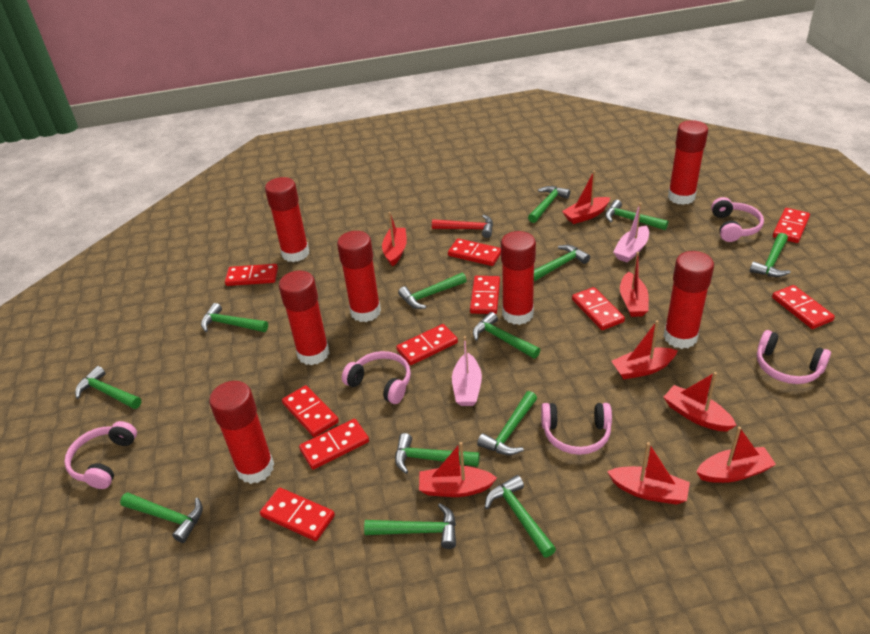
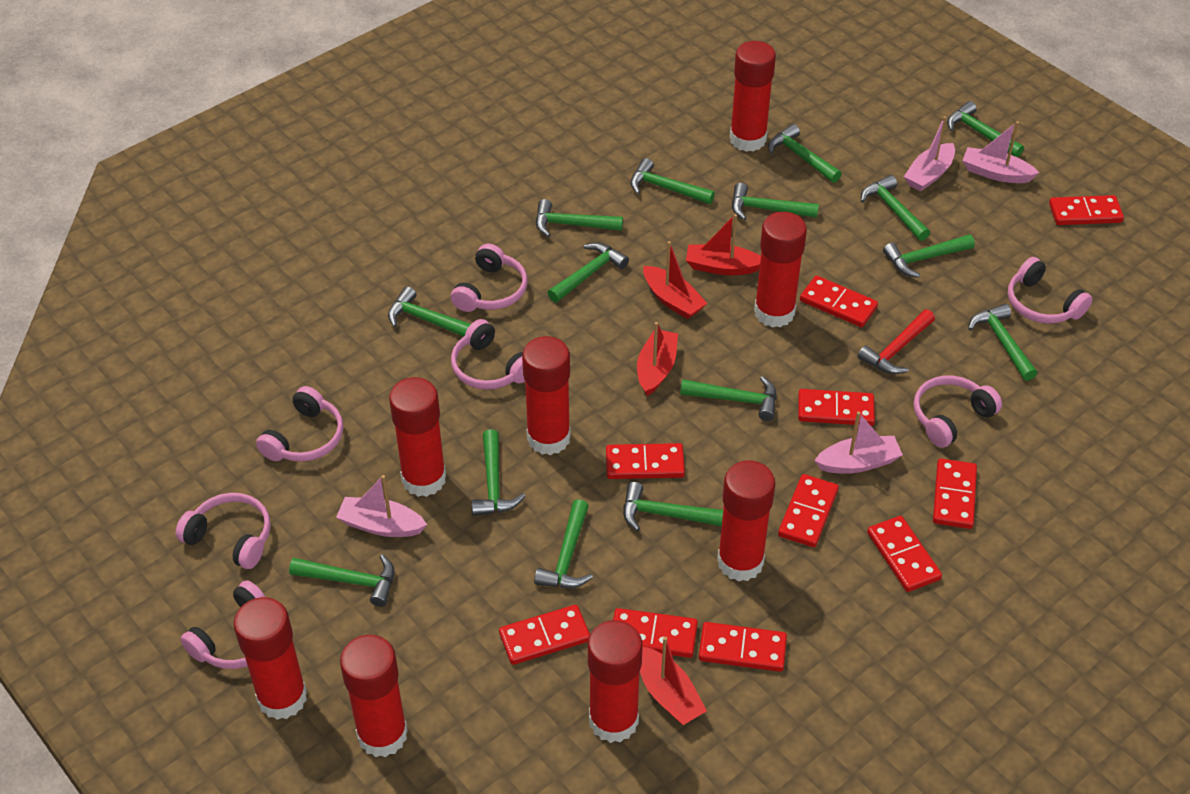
green hammer: 13 -> 15
pink boat: 2 -> 4
pink headphones: 5 -> 7
red boat: 8 -> 4
red glue stick: 7 -> 8

